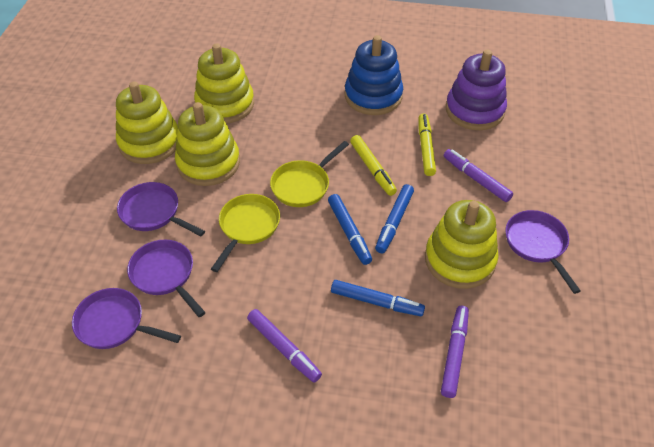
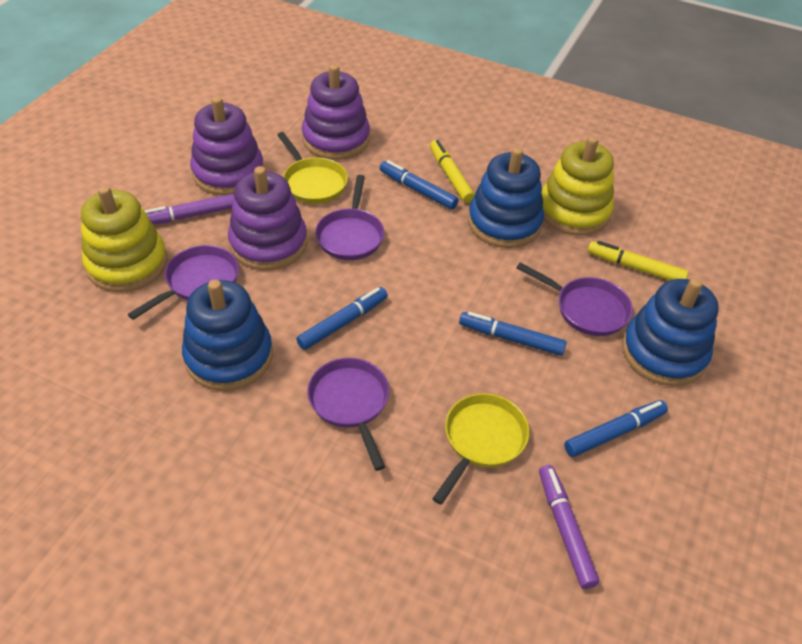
blue marker: 3 -> 4
blue stacking toy: 1 -> 3
purple marker: 3 -> 2
purple stacking toy: 1 -> 3
yellow stacking toy: 4 -> 2

